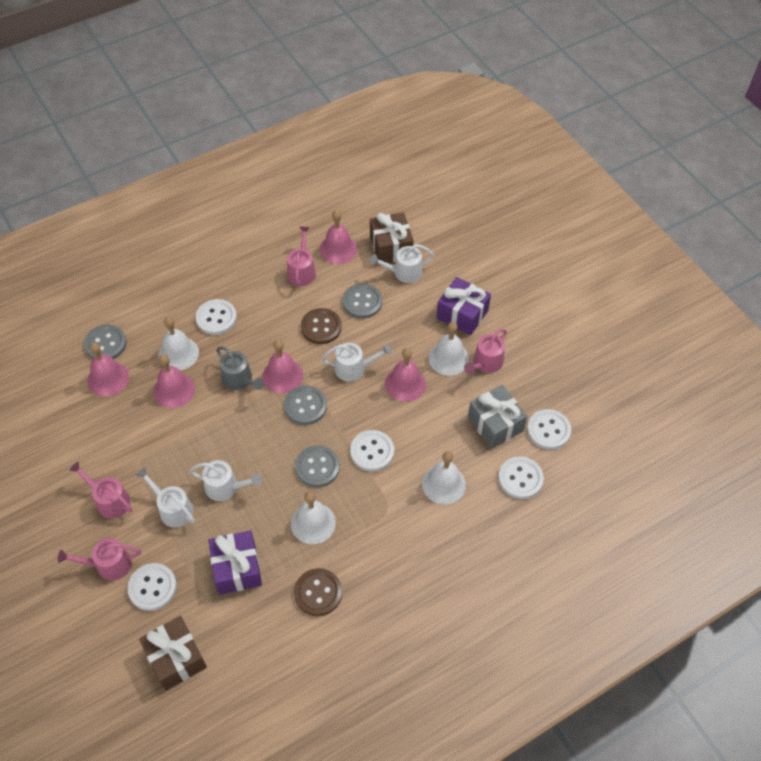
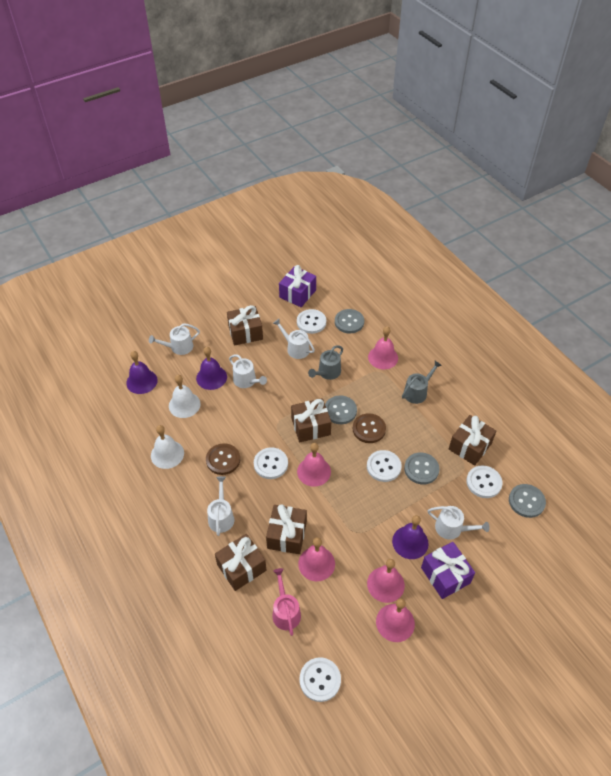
brown gift: 2 -> 5
grey gift: 1 -> 0
grey watering can: 1 -> 2
pink watering can: 4 -> 1
purple bell: 0 -> 3
white bell: 4 -> 2
white watering can: 4 -> 5

